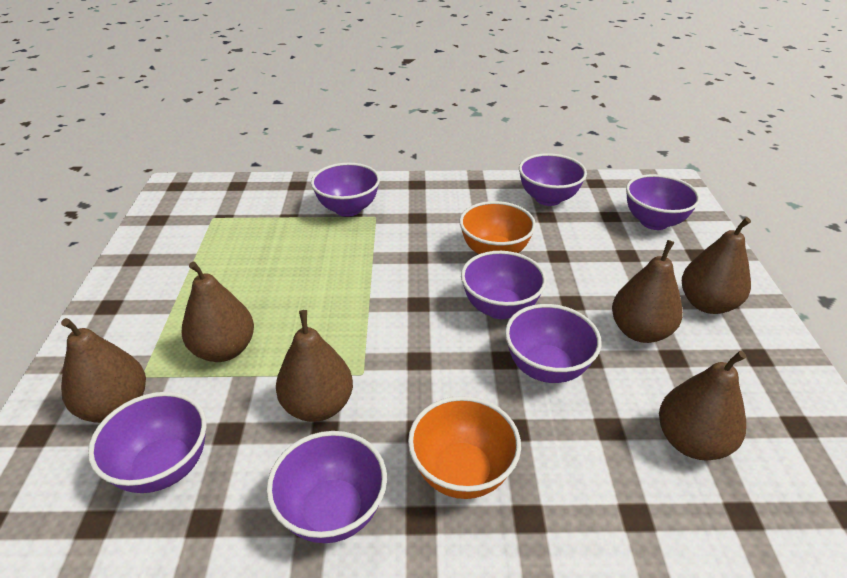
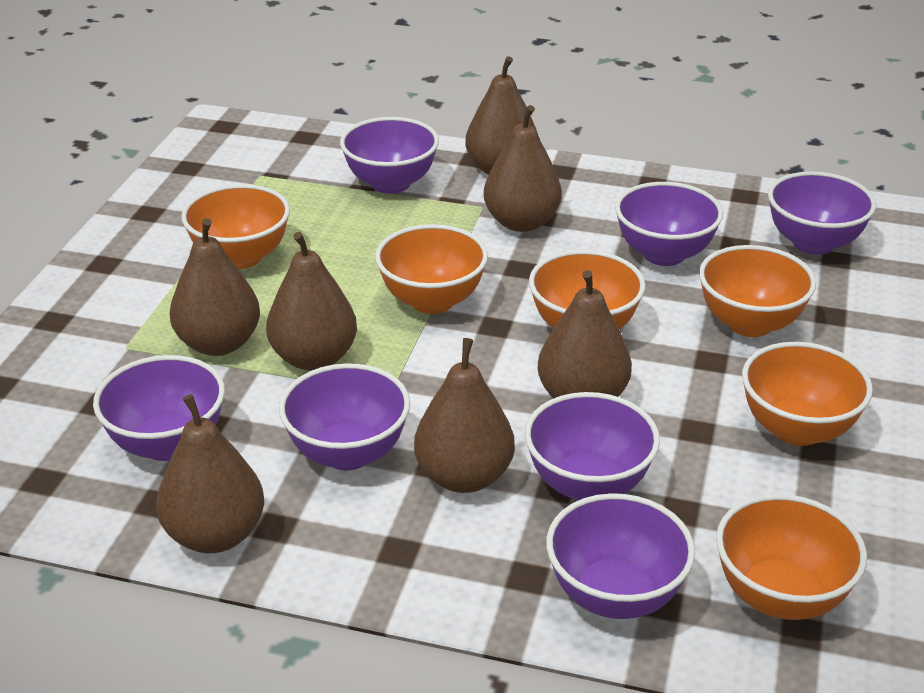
brown pear: 6 -> 7
orange bowl: 2 -> 6

